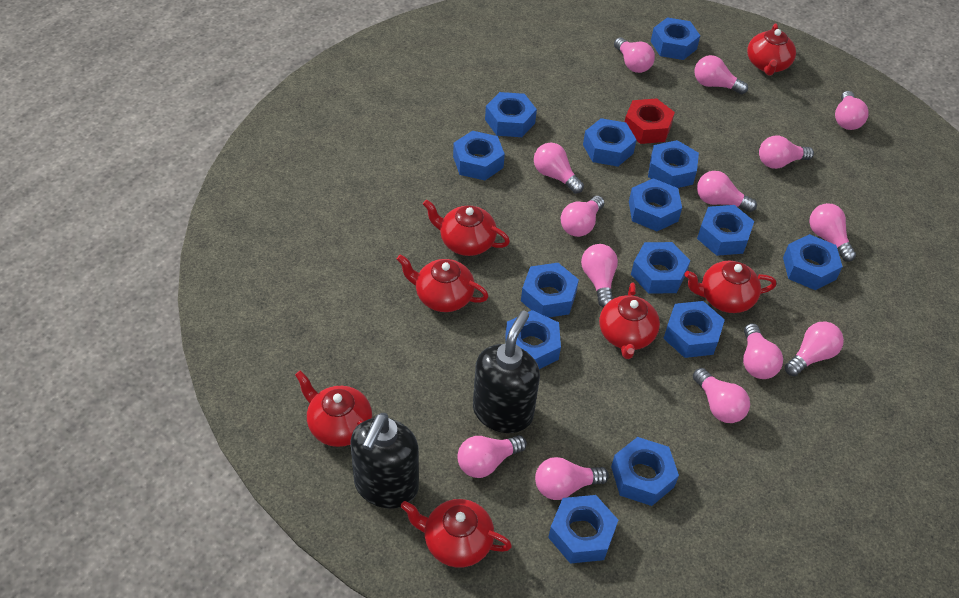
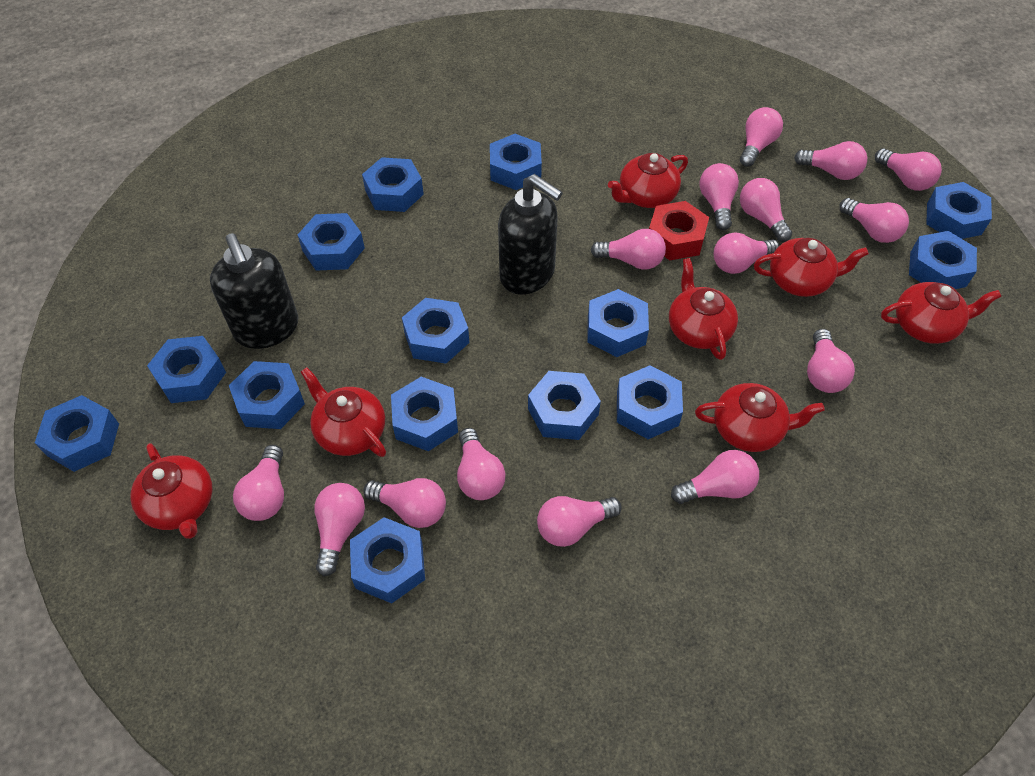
pink light bulb: 14 -> 15

